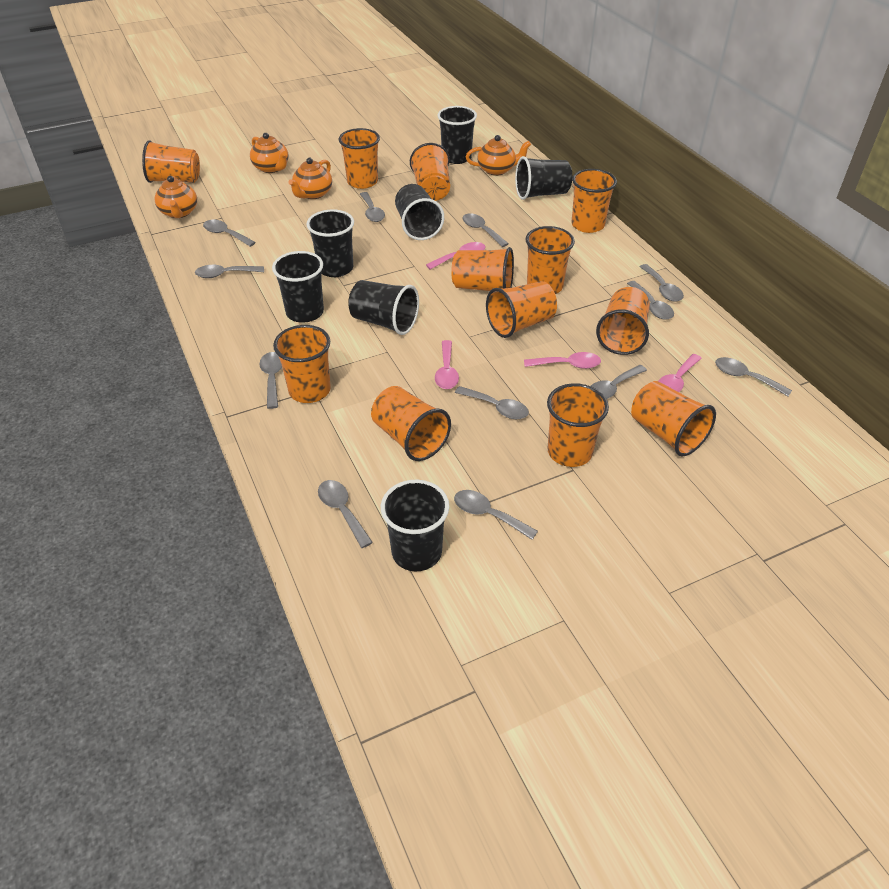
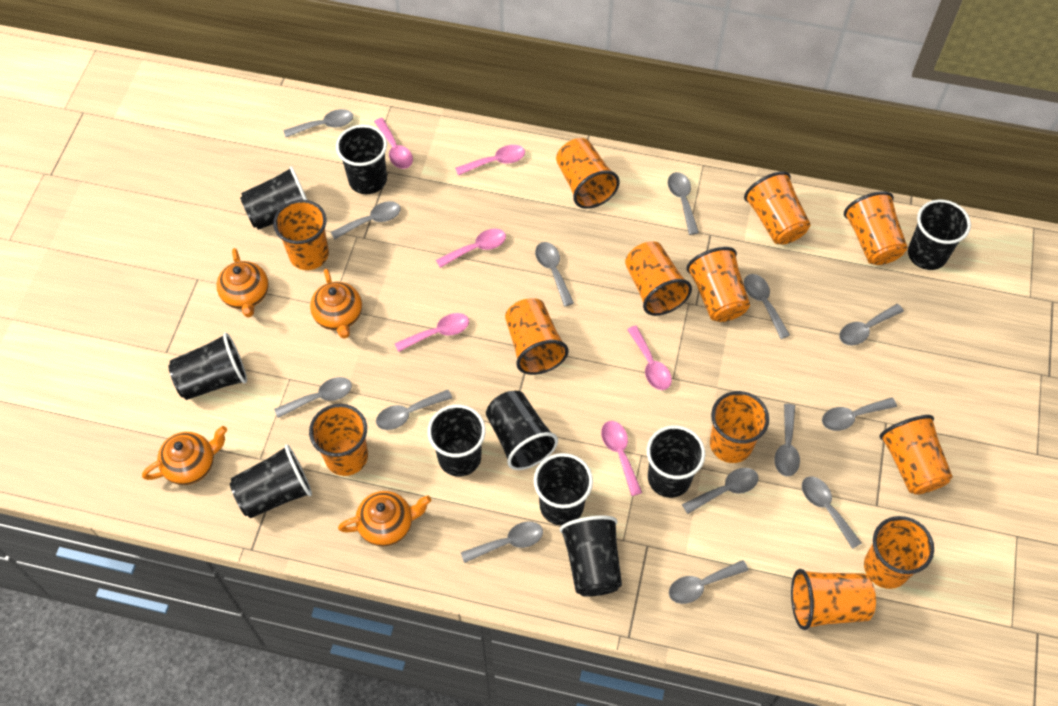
black cup: 7 -> 10
grey spoon: 12 -> 14
pink spoon: 4 -> 6

